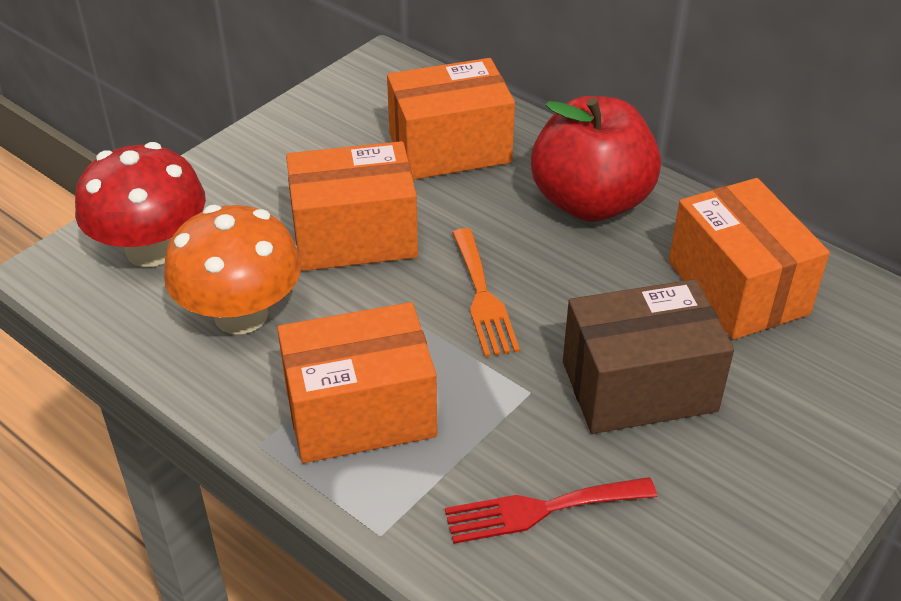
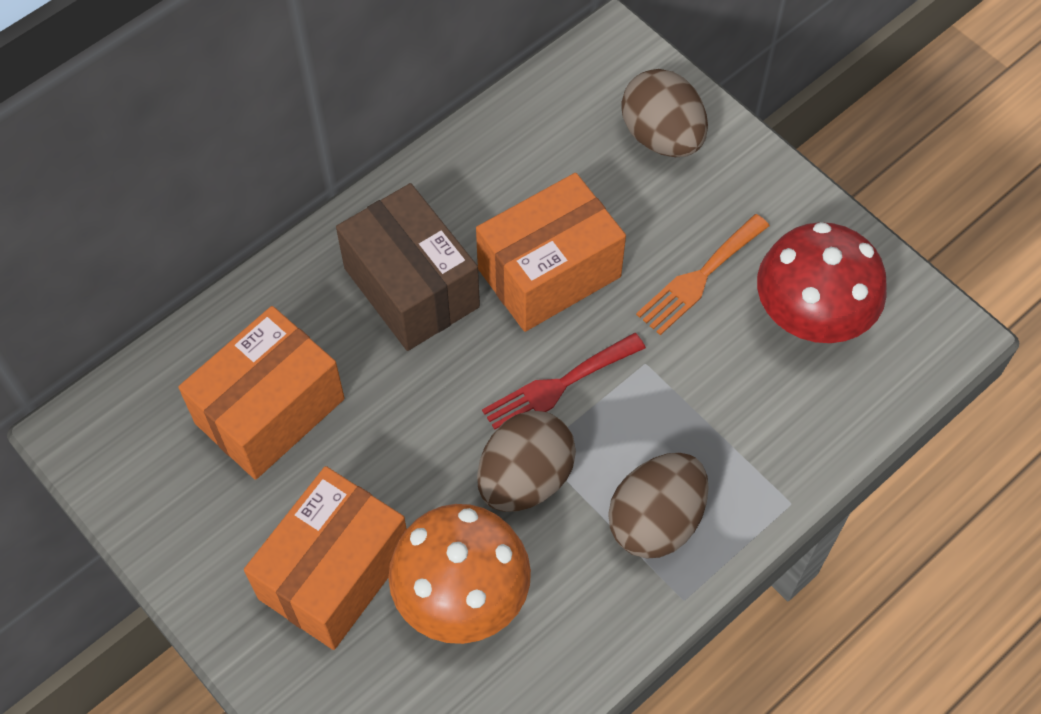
brown egg: 0 -> 3
orange box: 4 -> 3
red apple: 1 -> 0

